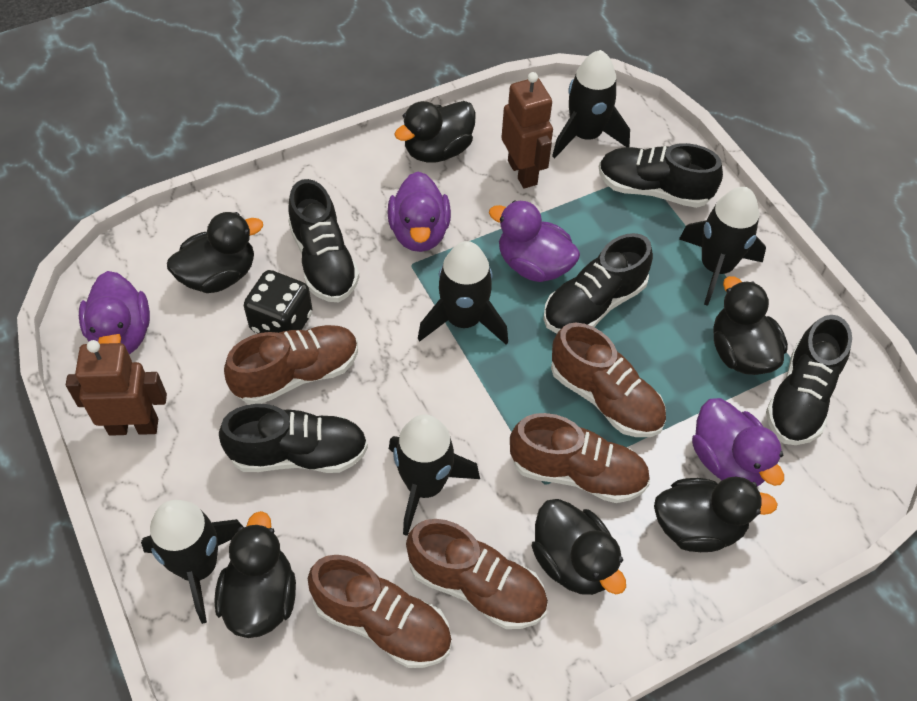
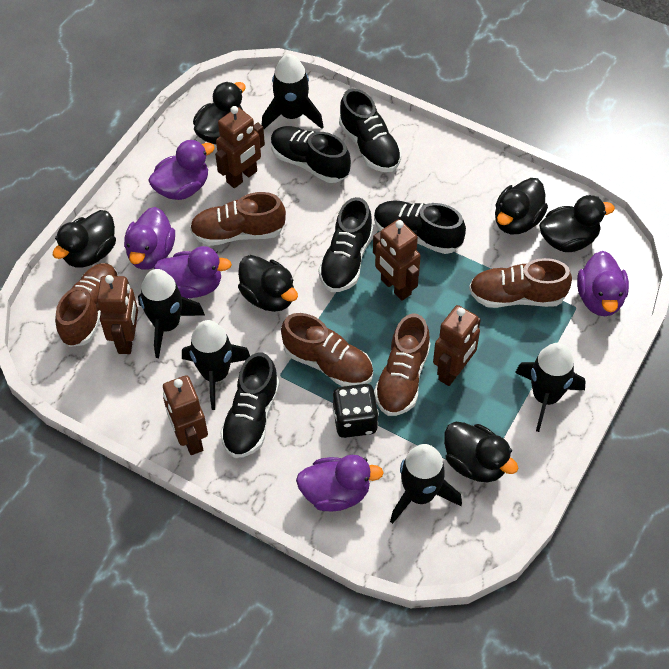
brown robot: 2 -> 5
purple duck: 4 -> 5

